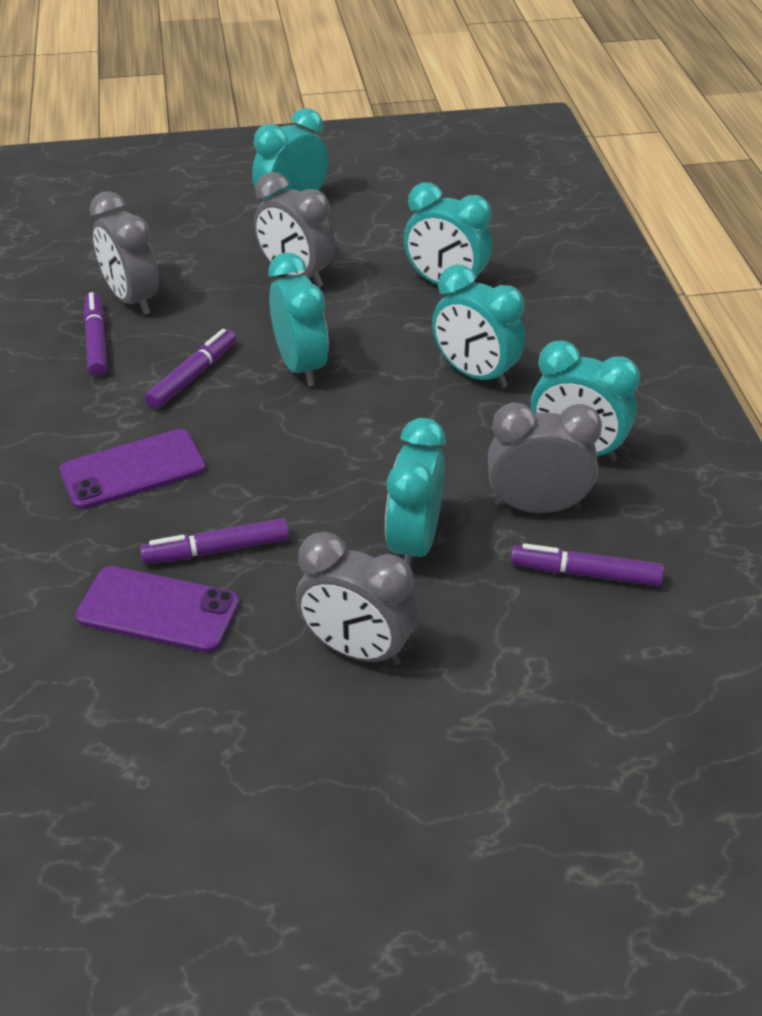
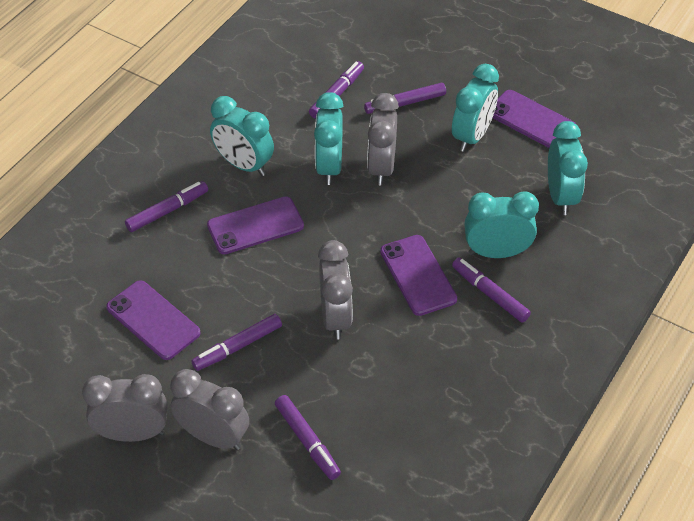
purple marker: 4 -> 6
purple phone: 2 -> 4
turquoise clock: 6 -> 5

